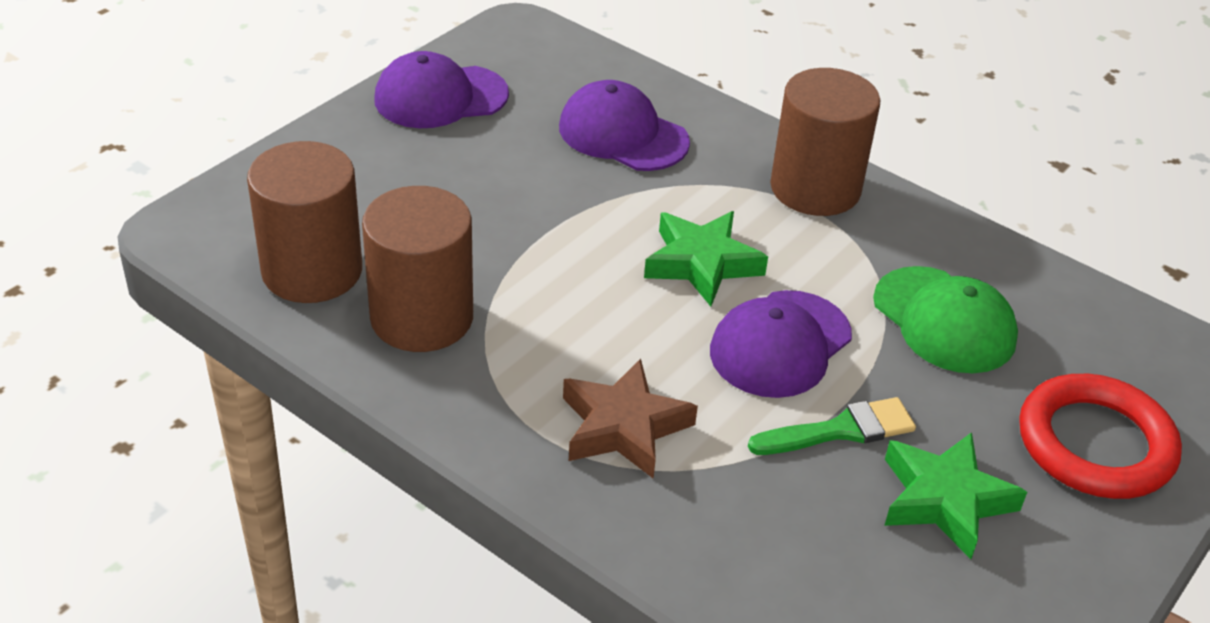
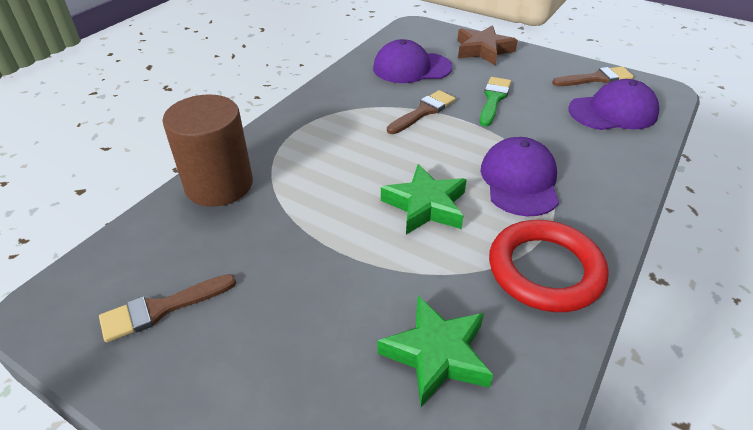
brown brush: 0 -> 3
brown cylinder: 3 -> 1
green cap: 1 -> 0

